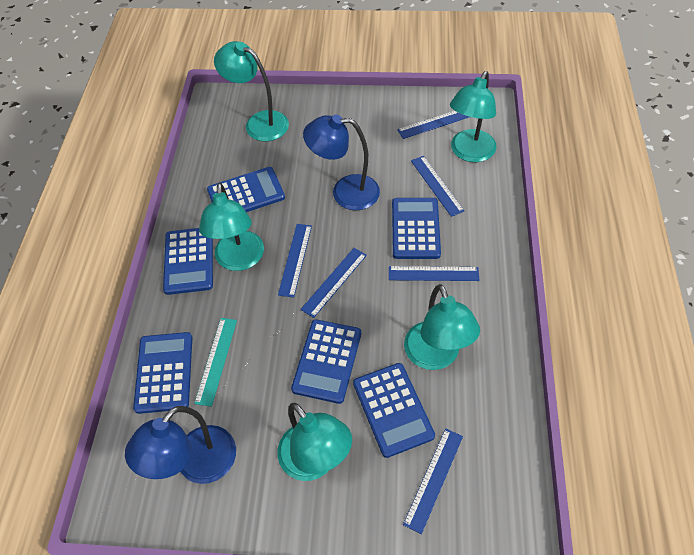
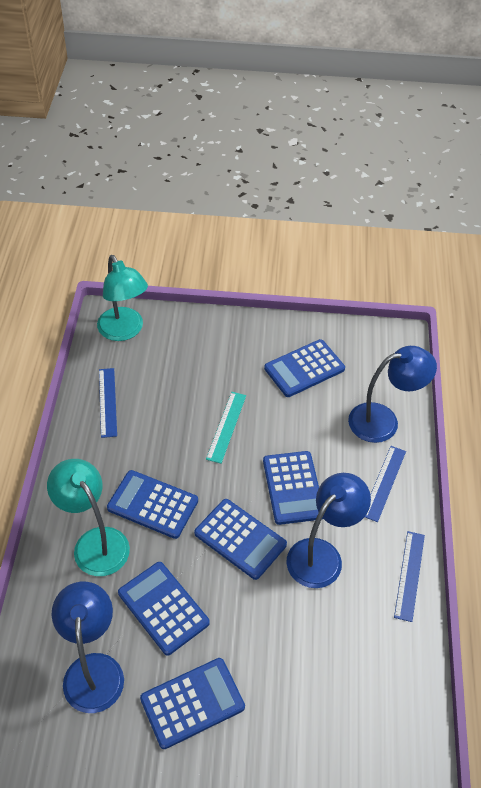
blue lamp: 2 -> 3
blue ruler: 6 -> 3
turquoise lamp: 5 -> 2

